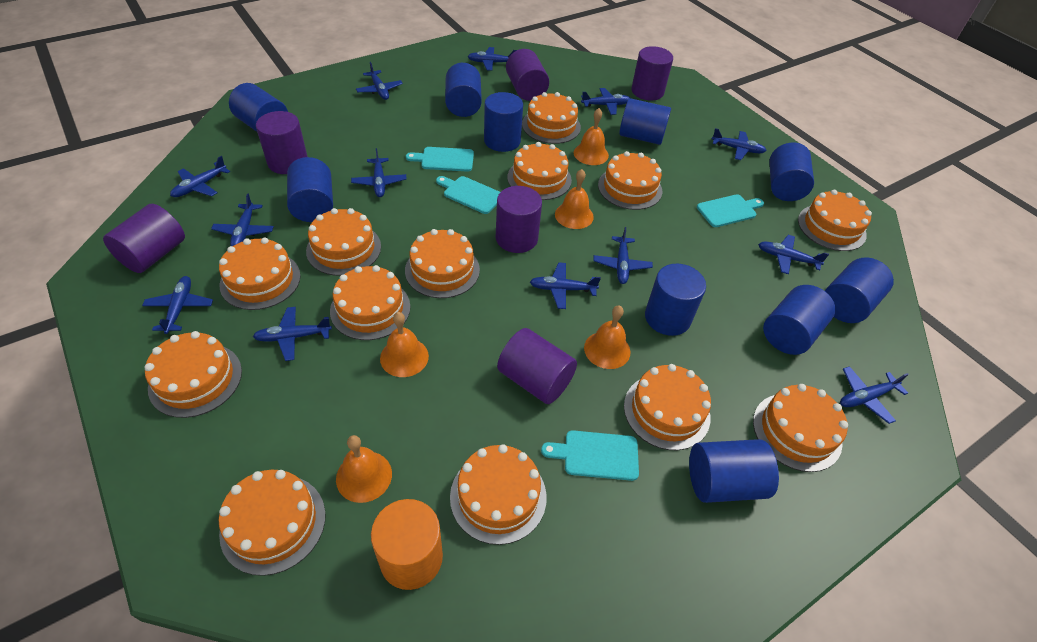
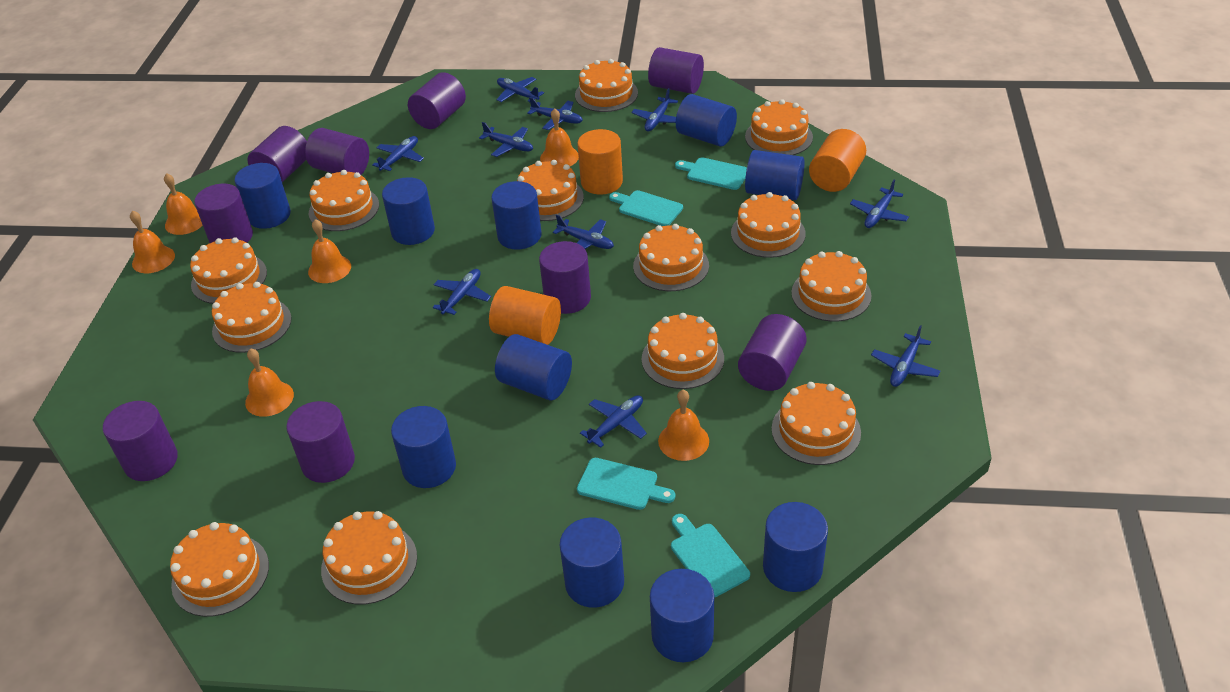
blue plane: 13 -> 10
orange bell: 5 -> 6
orange cylinder: 1 -> 3
purple cylinder: 6 -> 9

